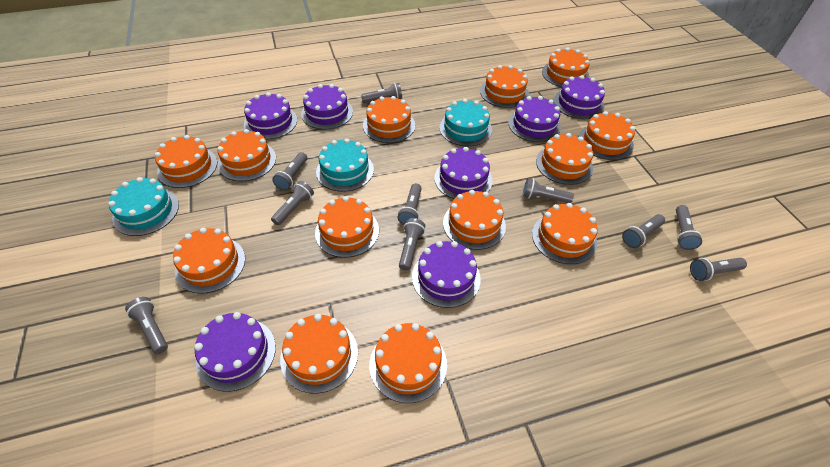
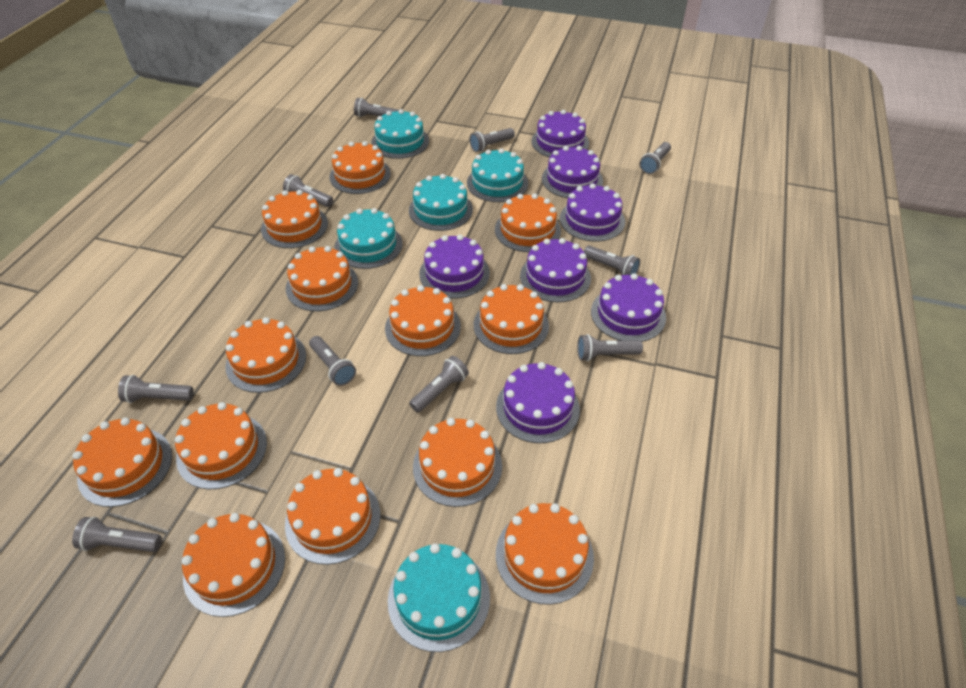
turquoise cake: 3 -> 5

